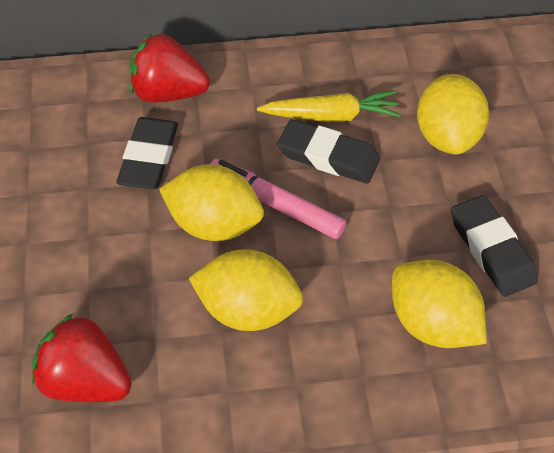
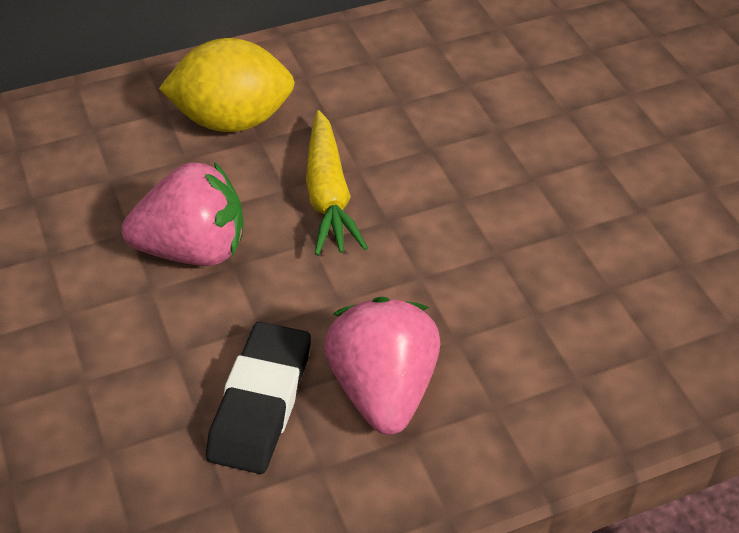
black eraser: 3 -> 1
pink marker: 1 -> 0
pink strawberry: 0 -> 2
red strawberry: 2 -> 0
yellow lemon: 4 -> 1

